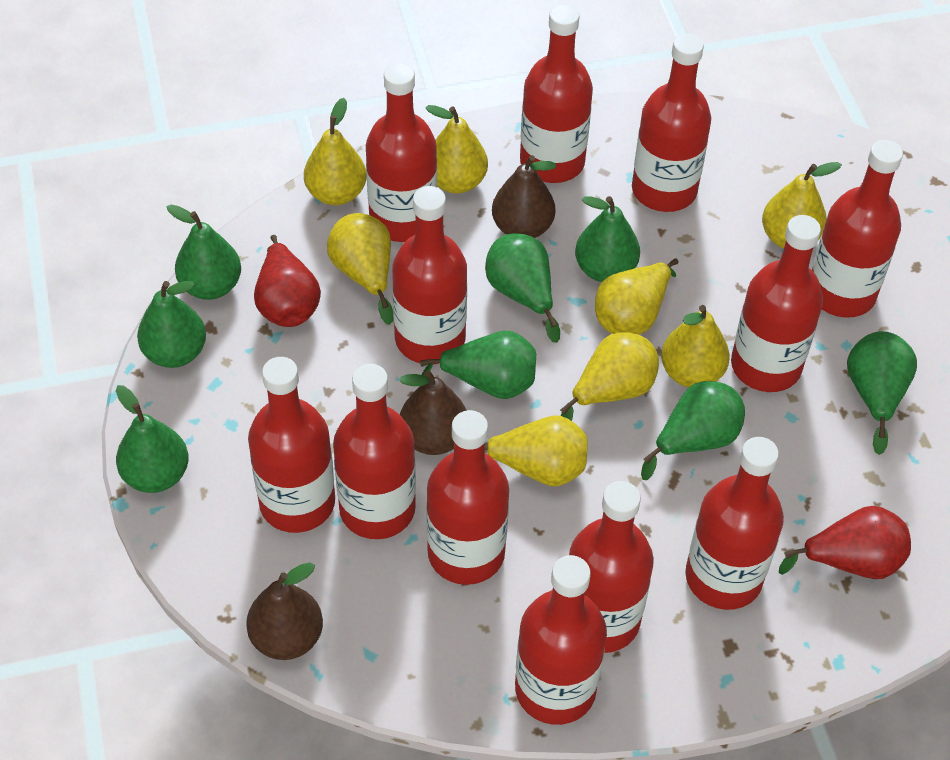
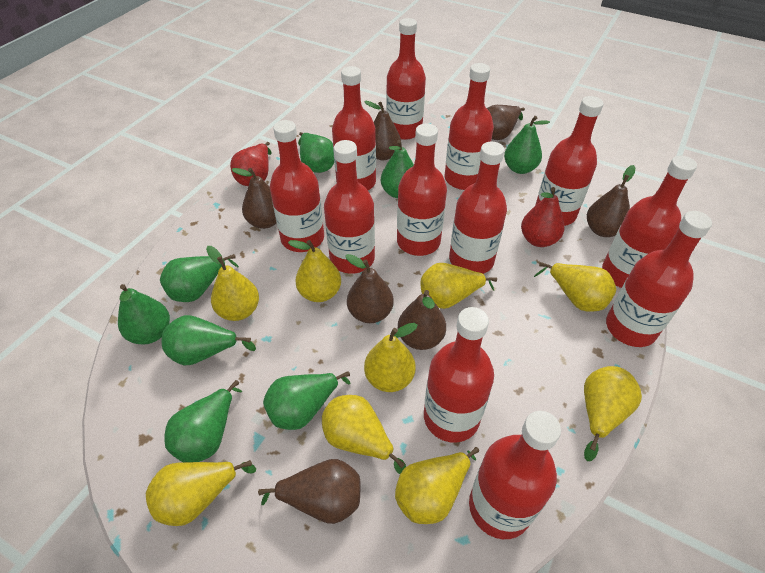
brown pear: 3 -> 7
yellow pear: 8 -> 9

